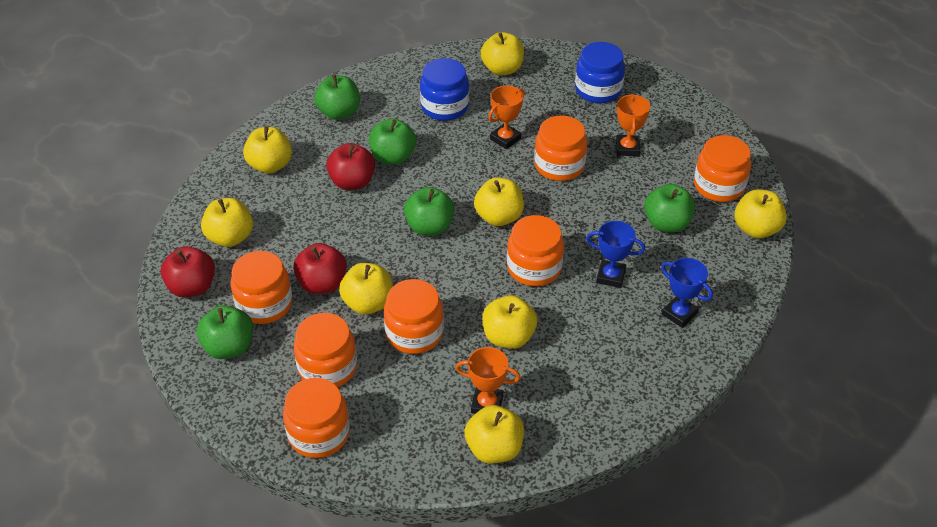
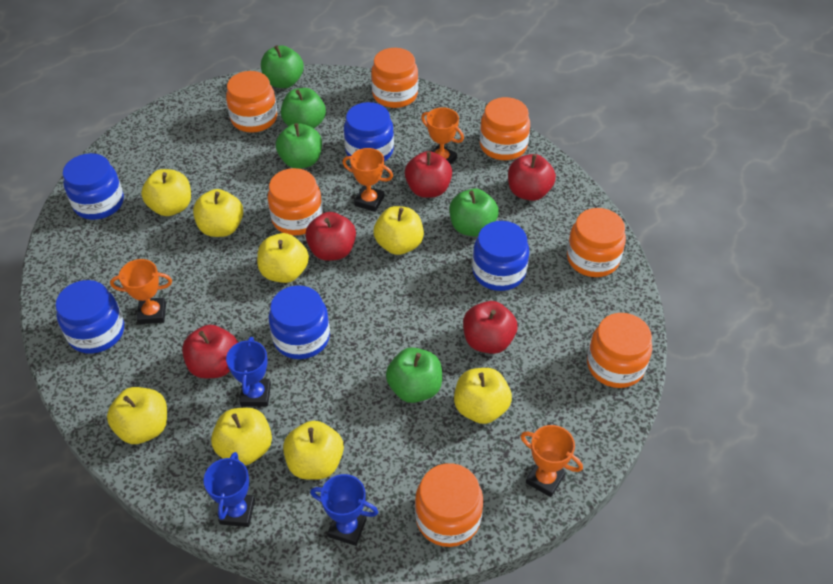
blue jar: 2 -> 5
blue trophy: 2 -> 3
orange trophy: 3 -> 4
red apple: 3 -> 5

